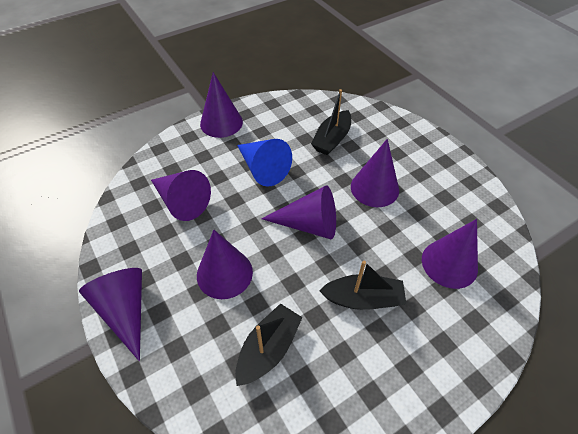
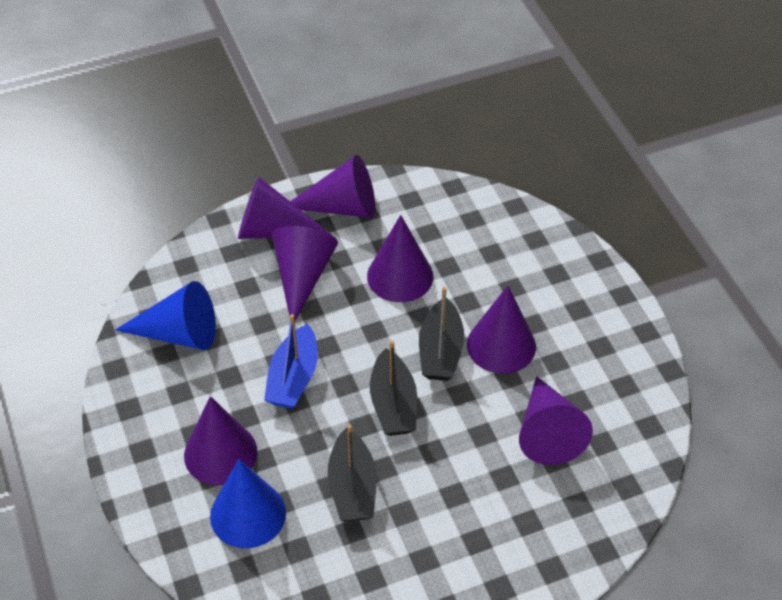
blue boat: 0 -> 1
blue cone: 1 -> 2

